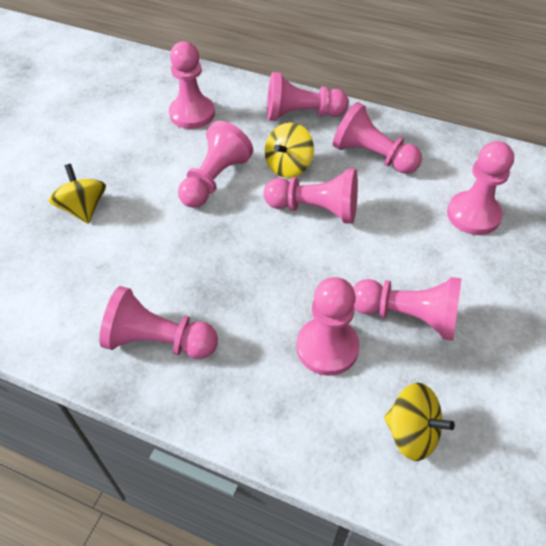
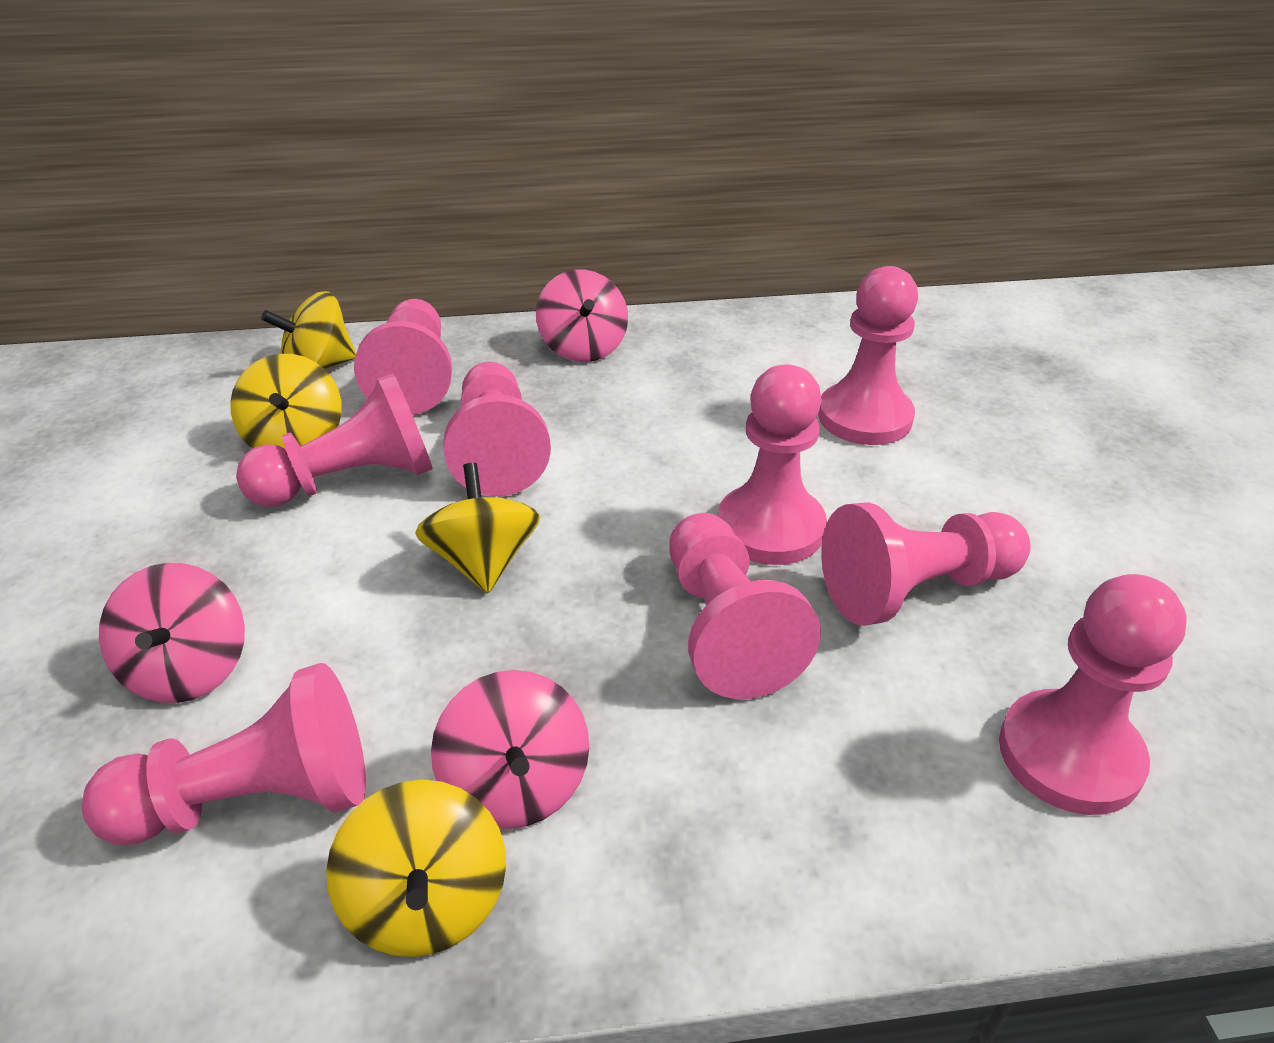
pink spinning top: 0 -> 3
yellow spinning top: 3 -> 4

